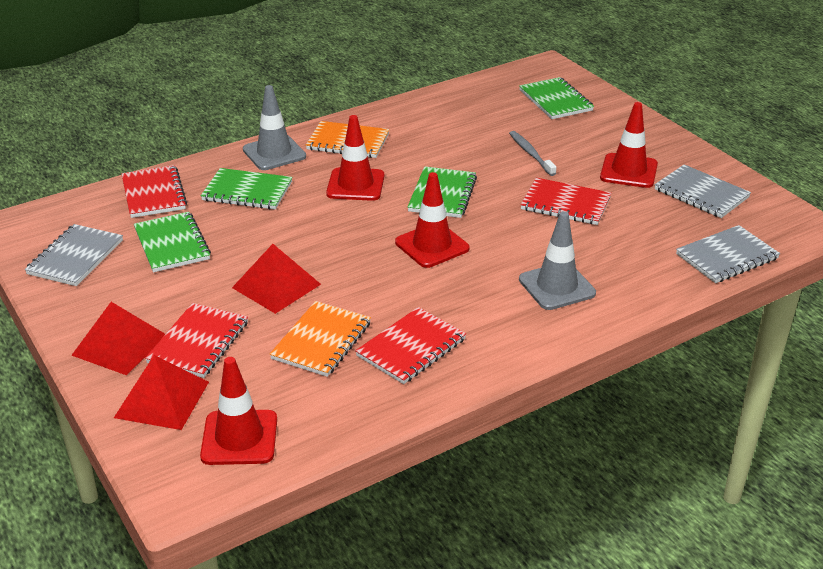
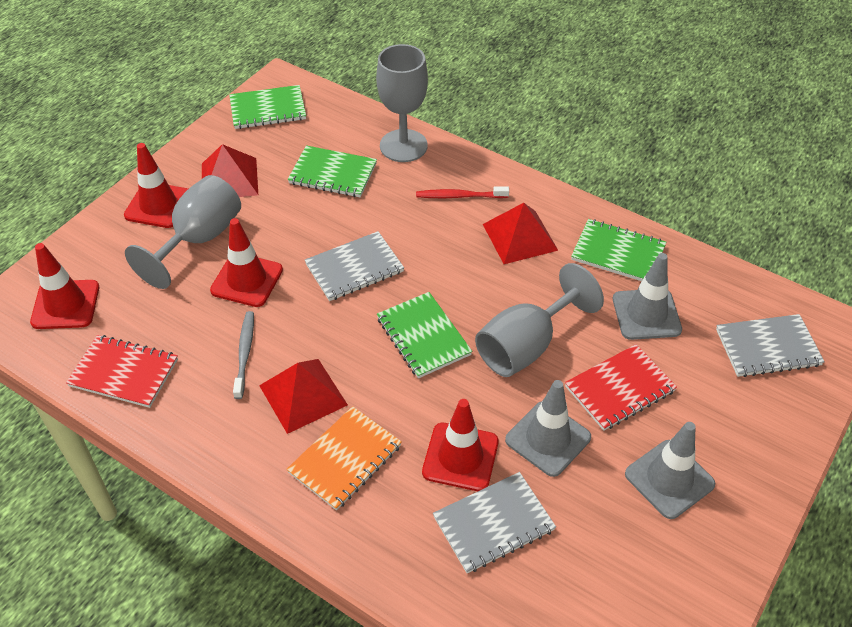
grey goblet: 0 -> 3
grey traffic cone: 2 -> 3
orange notebook: 2 -> 1
red notebook: 4 -> 2
red toothbrush: 0 -> 1

